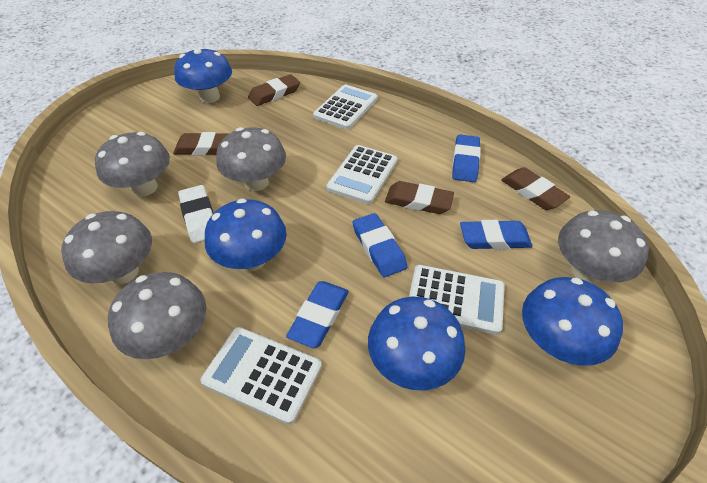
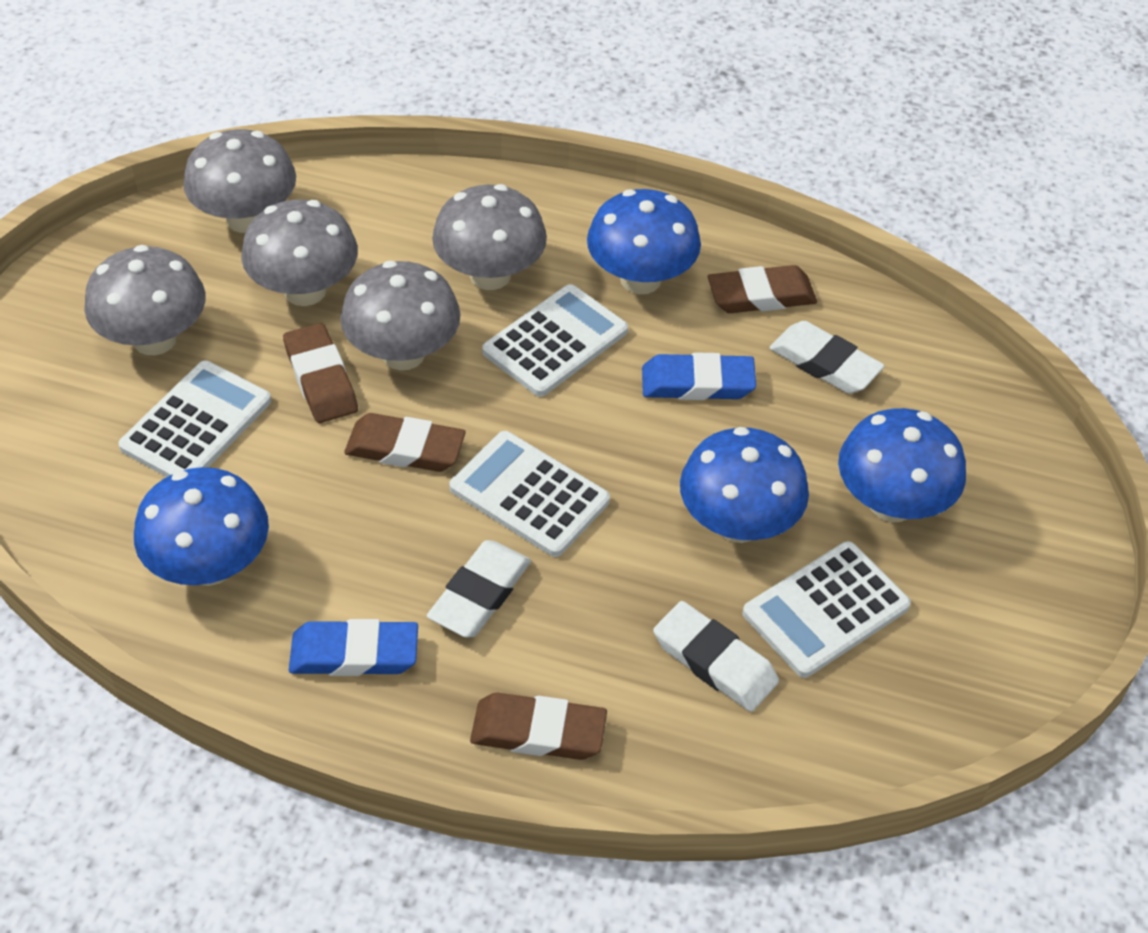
blue eraser: 4 -> 2
white eraser: 1 -> 3

